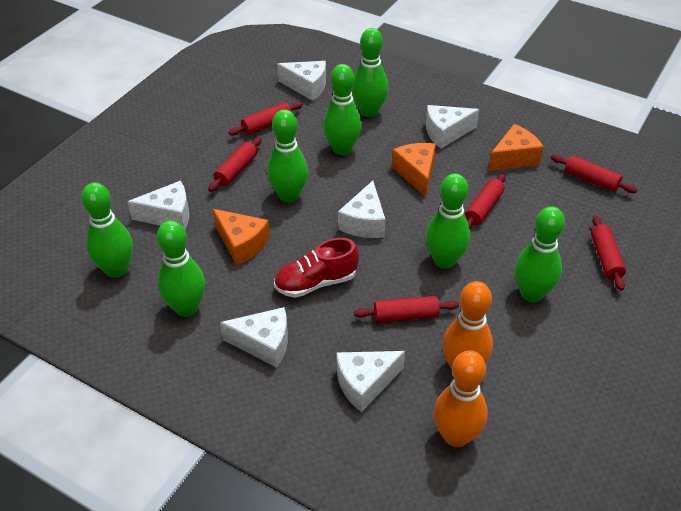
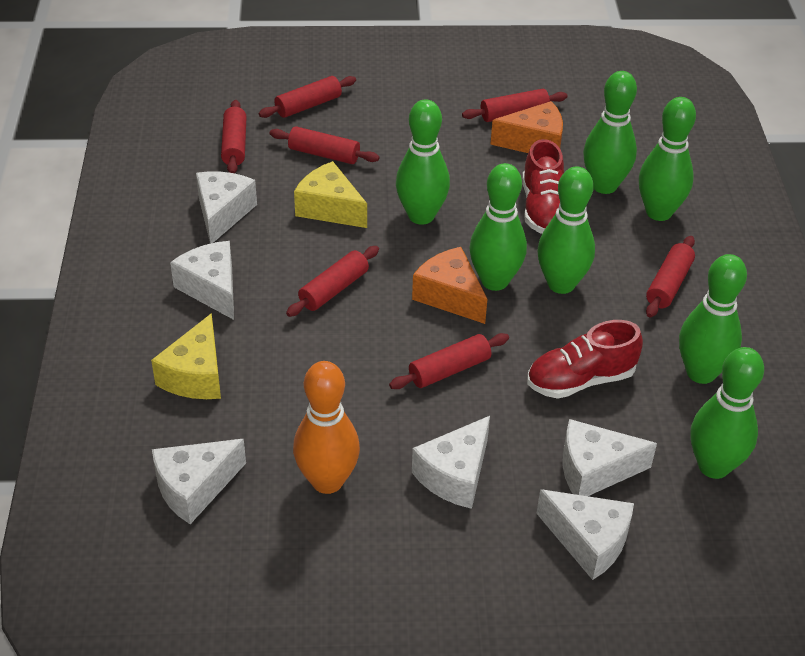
orange bowling pin: 2 -> 1
orange cheese: 3 -> 2
red rolling pin: 6 -> 7
red shoe: 1 -> 2
yellow cheese: 0 -> 2

